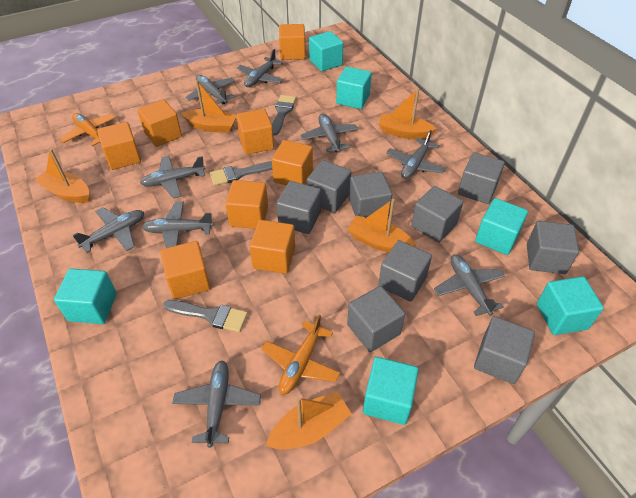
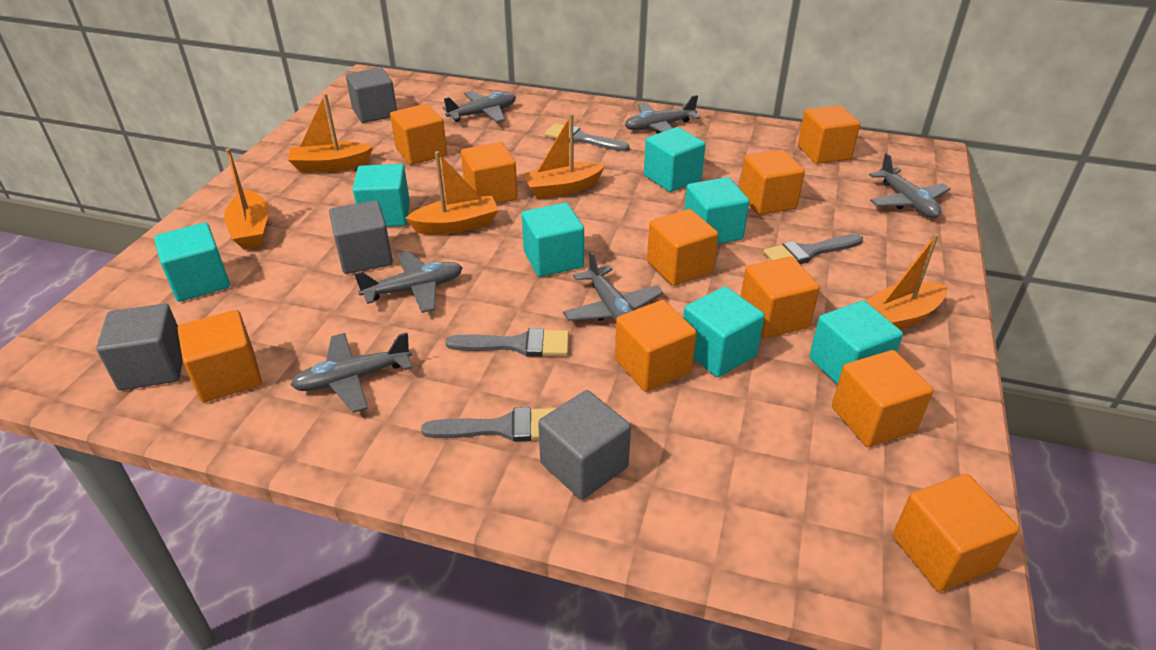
grey brush: 3 -> 4
grey cube: 9 -> 4
grey plane: 9 -> 6
orange cube: 8 -> 10
orange plane: 2 -> 0
turquoise cube: 6 -> 7

